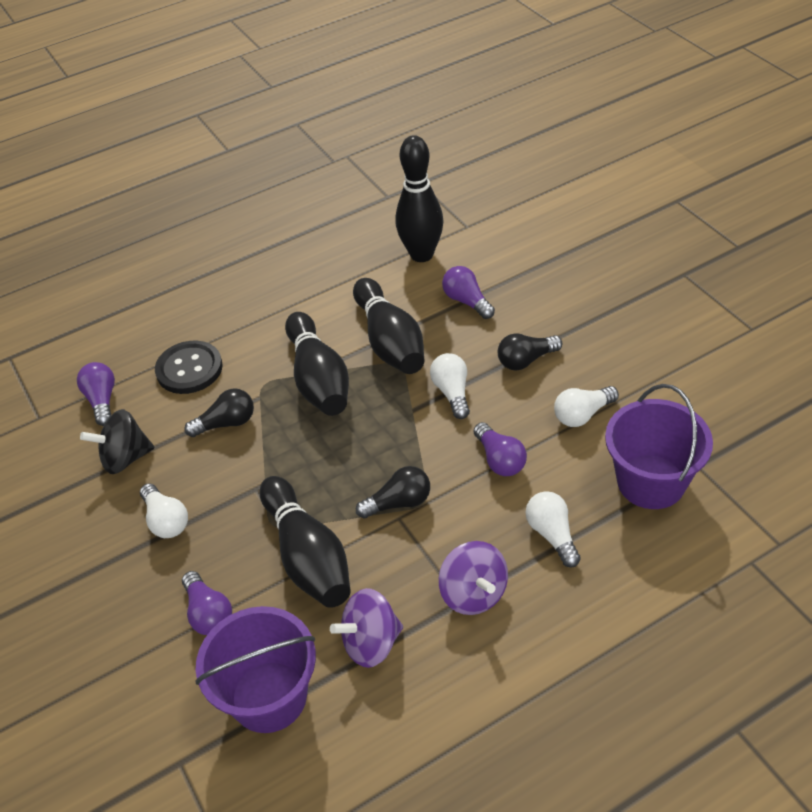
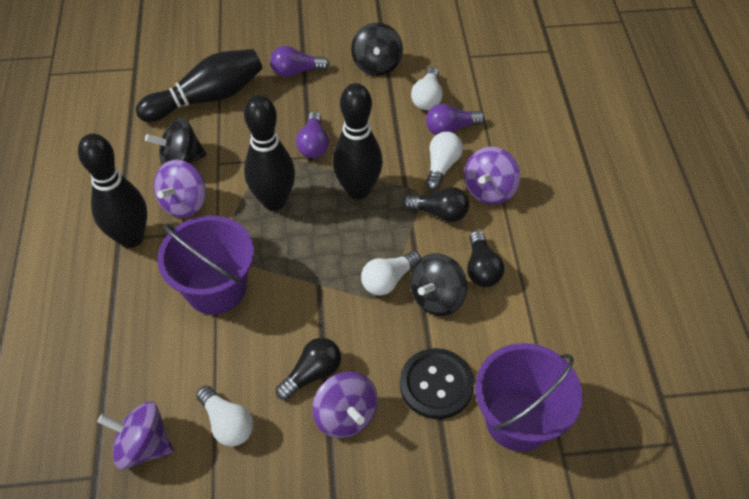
black spinning top: 1 -> 3
purple light bulb: 4 -> 3
purple spinning top: 2 -> 4

